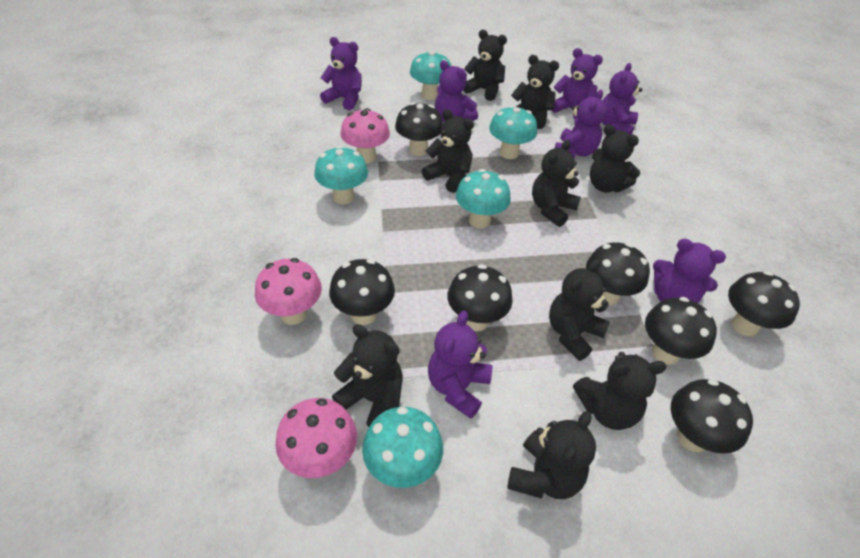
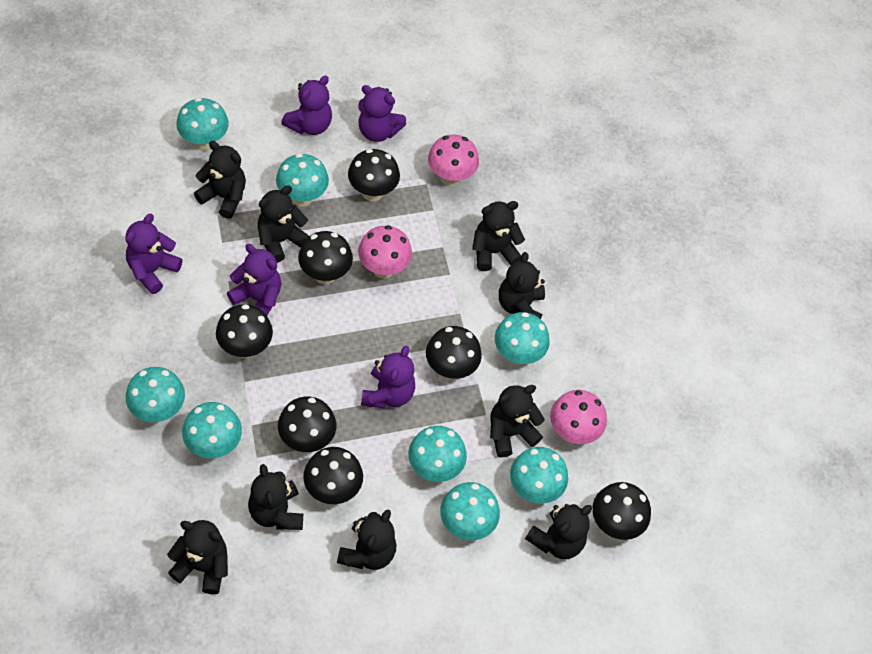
purple teddy bear: 7 -> 5
turquoise mushroom: 5 -> 8

